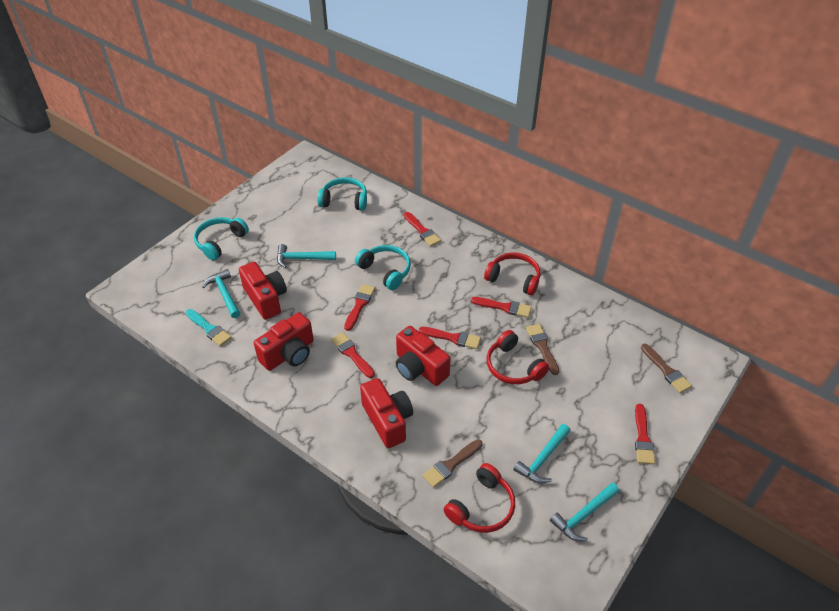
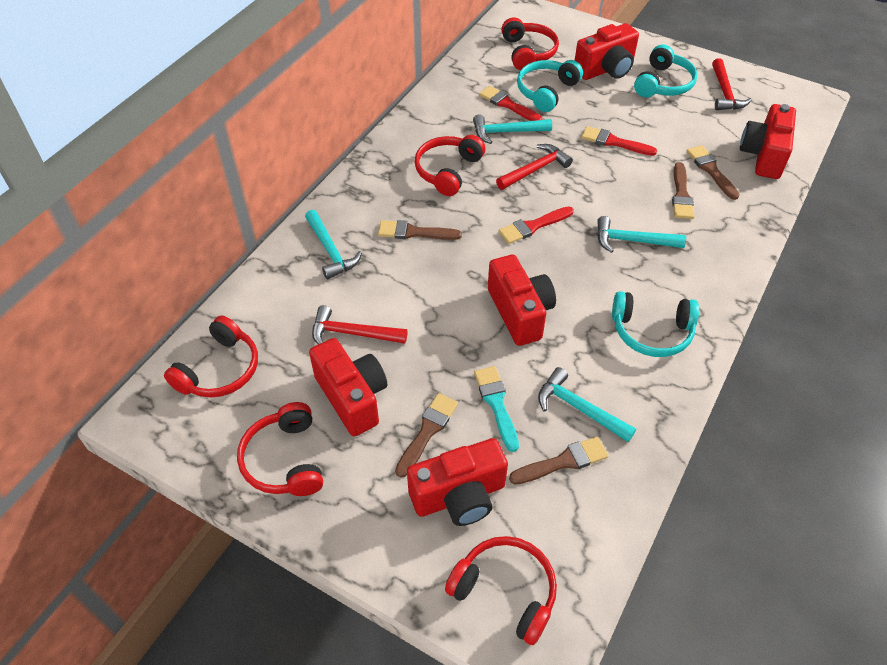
brown brush: 3 -> 5
red brush: 6 -> 3
red camera: 4 -> 5
red hammer: 0 -> 3
red headphones: 3 -> 5

